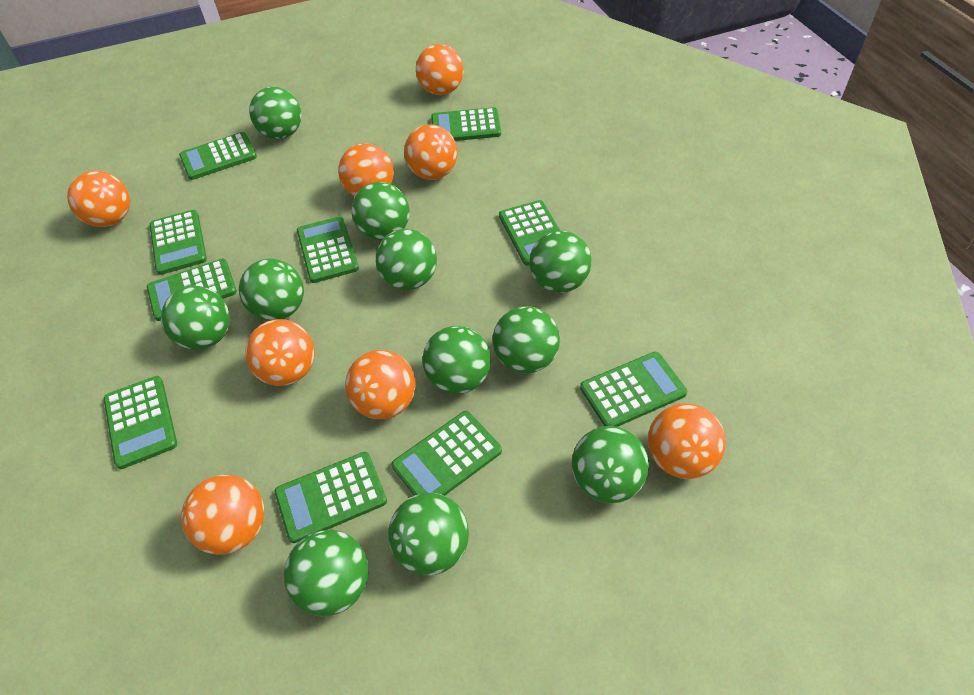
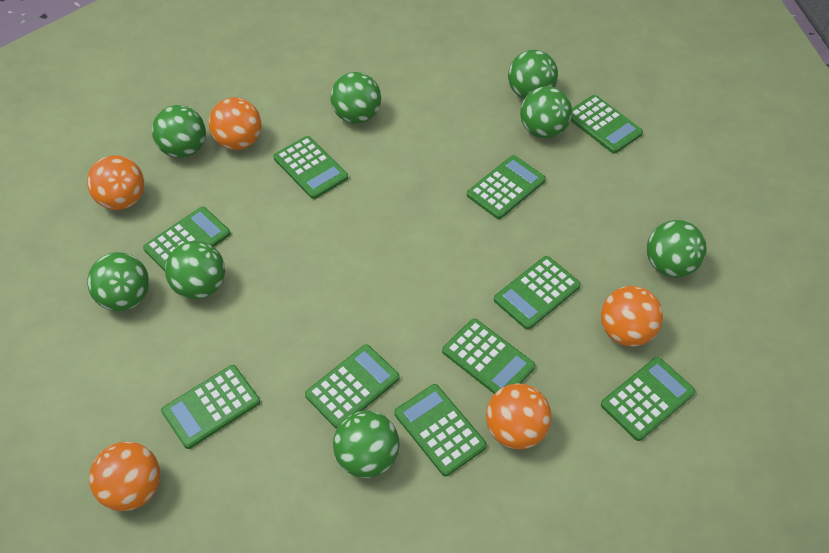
green ball: 11 -> 8
orange ball: 8 -> 5

